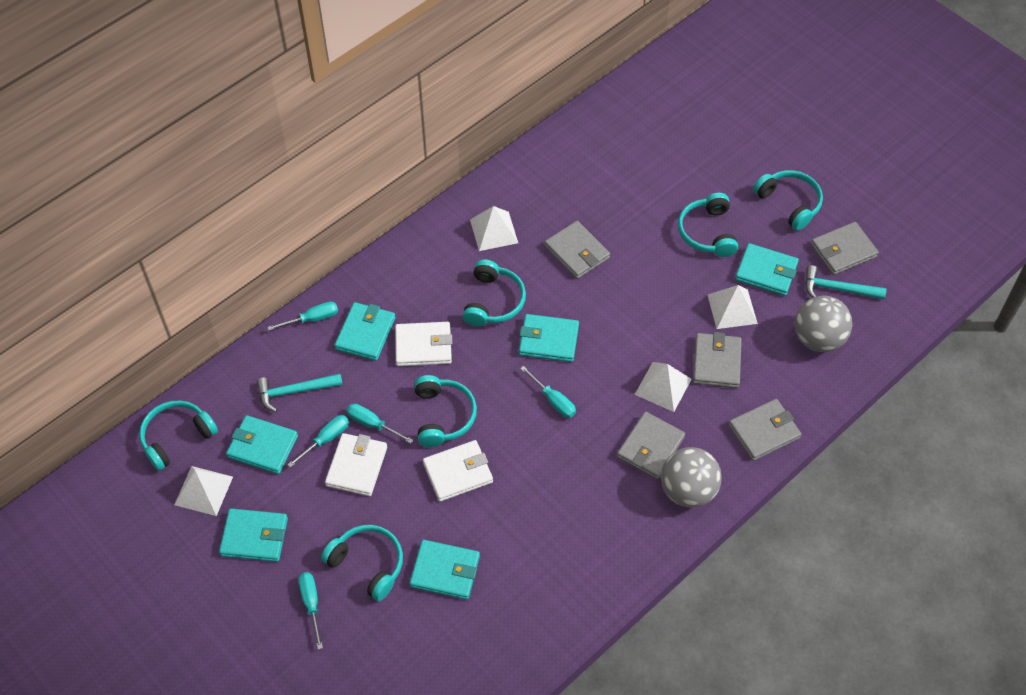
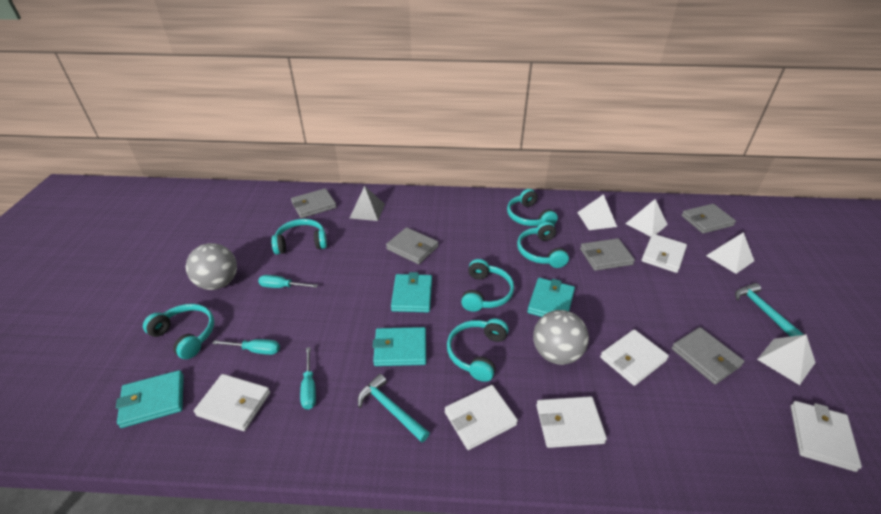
grey pyramid: 0 -> 1
turquoise screwdriver: 5 -> 3
turquoise wallet: 6 -> 4
white wallet: 3 -> 6

